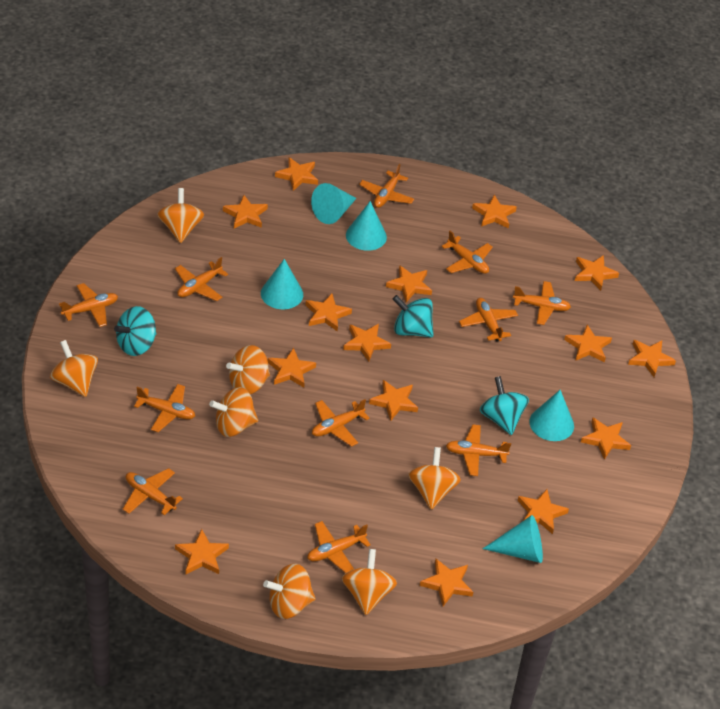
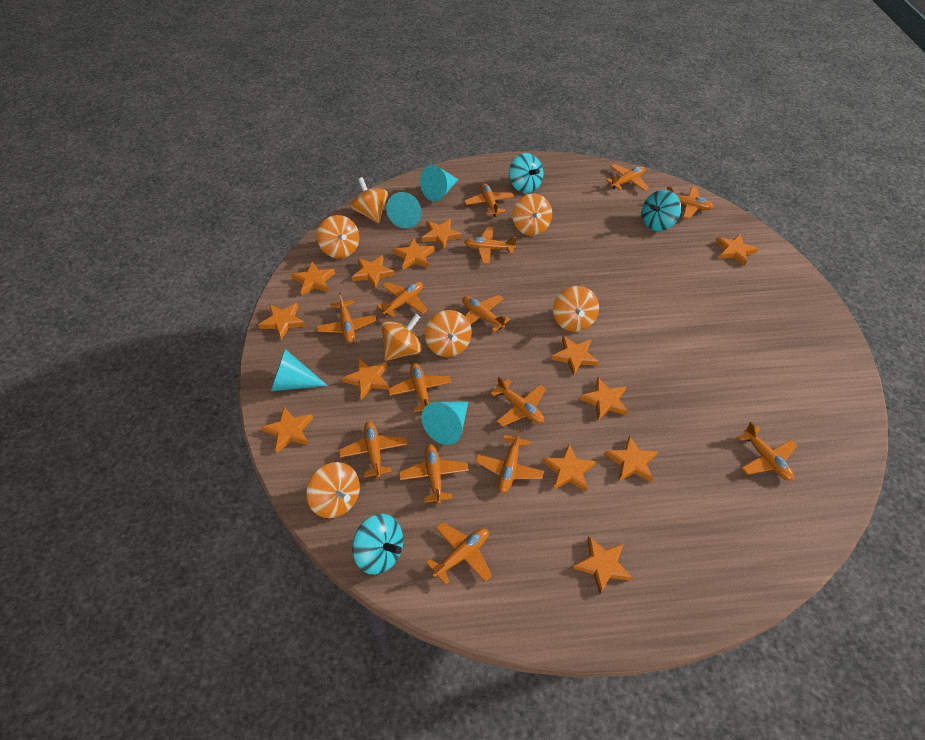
orange plane: 11 -> 14
orange star: 15 -> 13
turquoise cone: 5 -> 4

